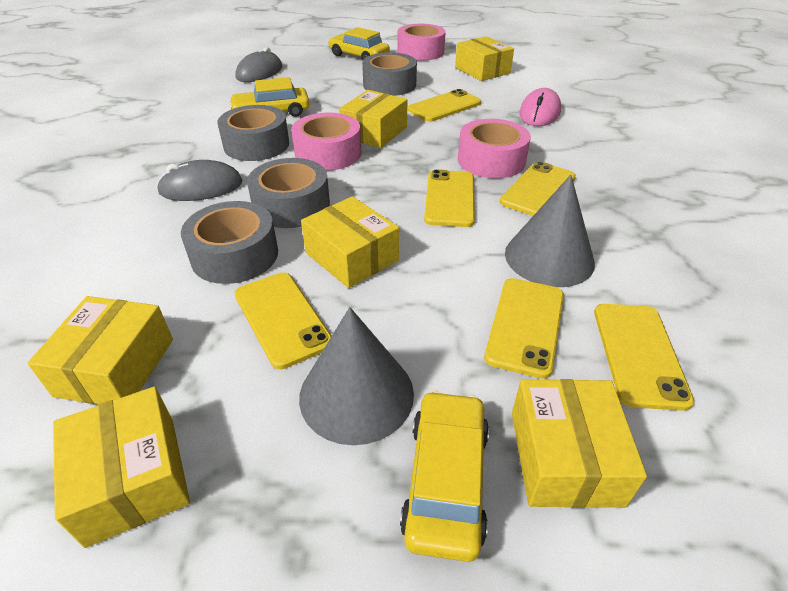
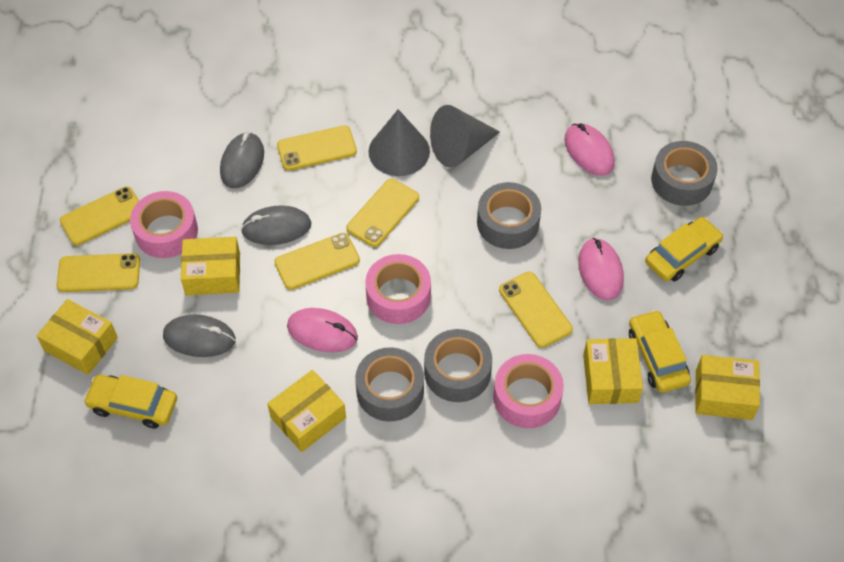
grey mouse: 2 -> 3
pink mouse: 1 -> 3
yellow box: 6 -> 5

